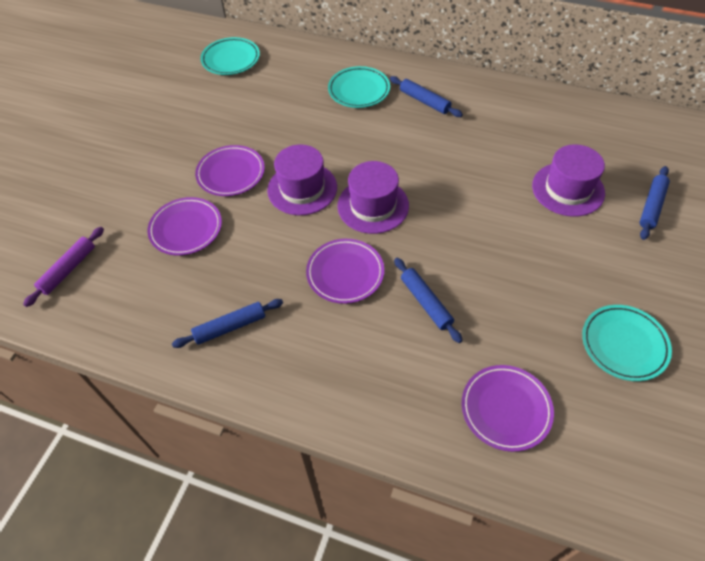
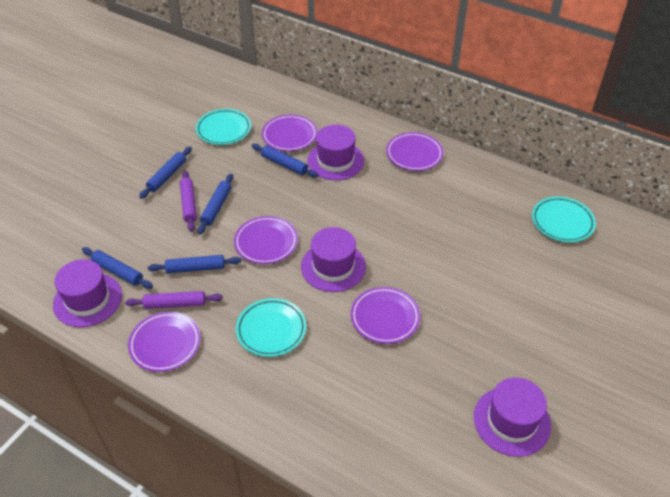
blue rolling pin: 4 -> 5
purple hat: 3 -> 4
purple plate: 4 -> 5
purple rolling pin: 1 -> 2

